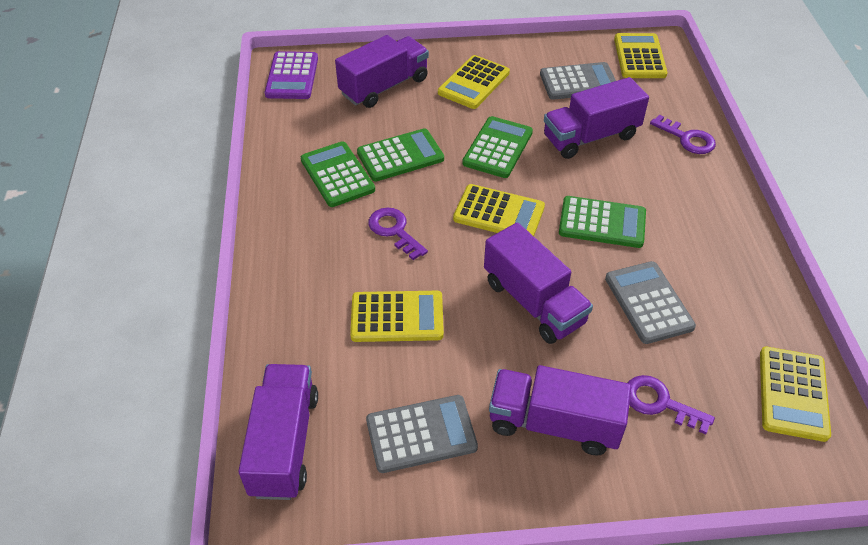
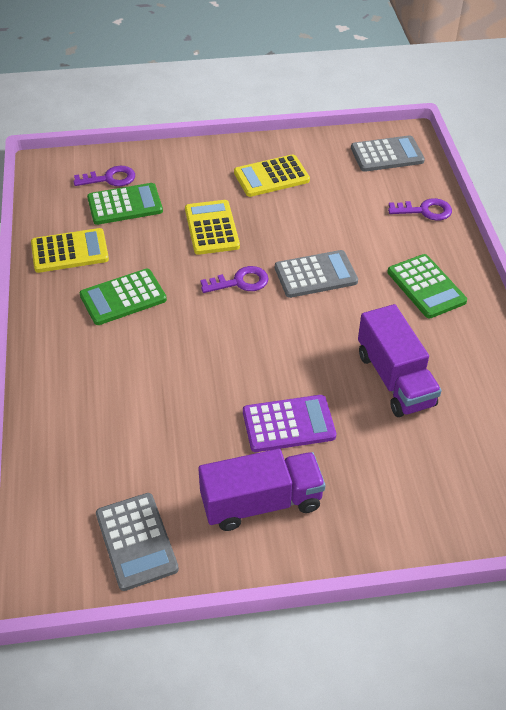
green calculator: 4 -> 3
purple truck: 5 -> 2
yellow calculator: 5 -> 3

